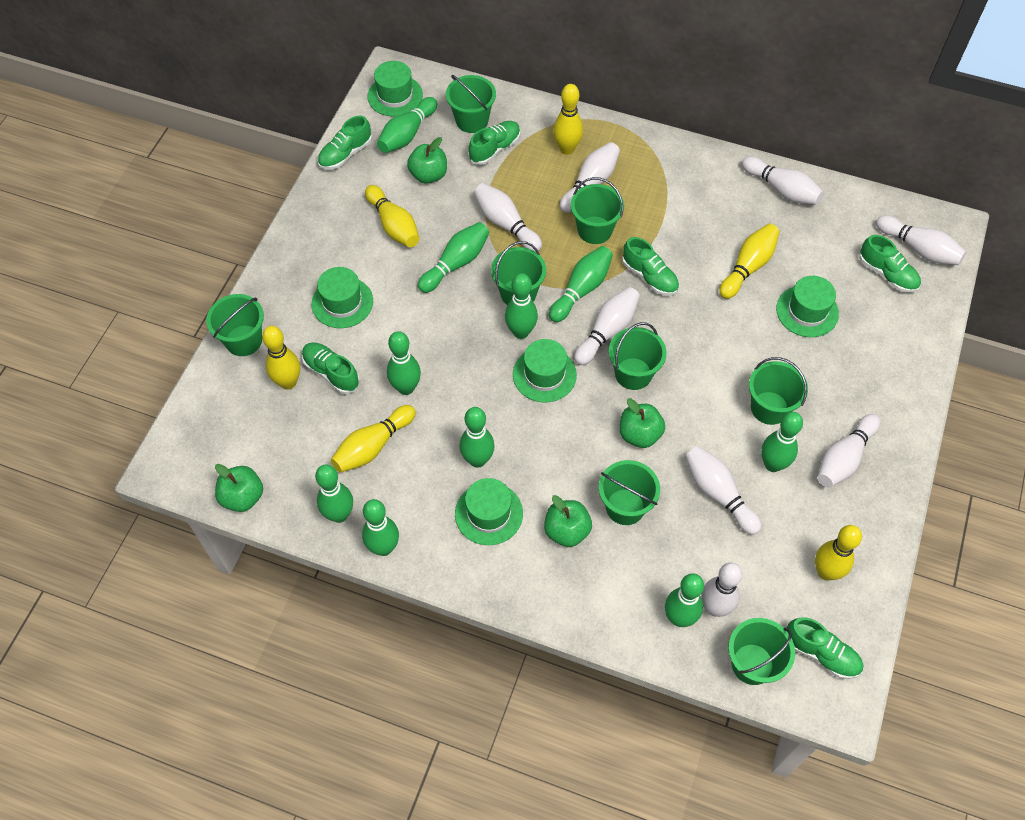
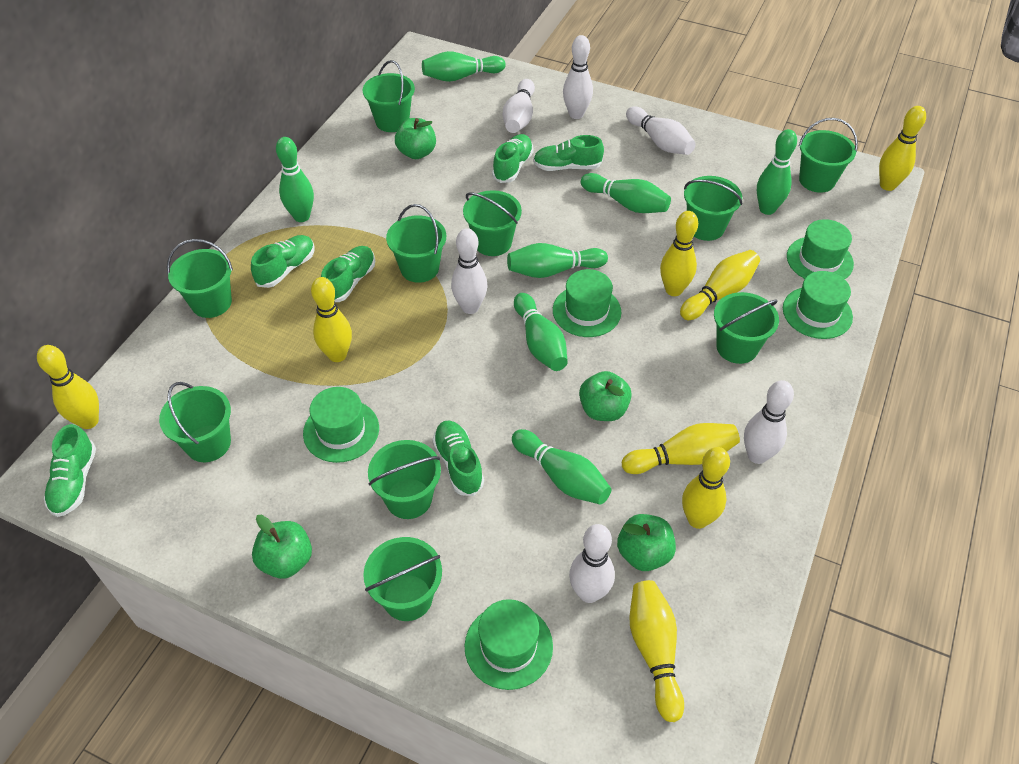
green bowling pin: 10 -> 7
green bucket: 8 -> 10
white bowling pin: 8 -> 6
yellow bowling pin: 6 -> 8

